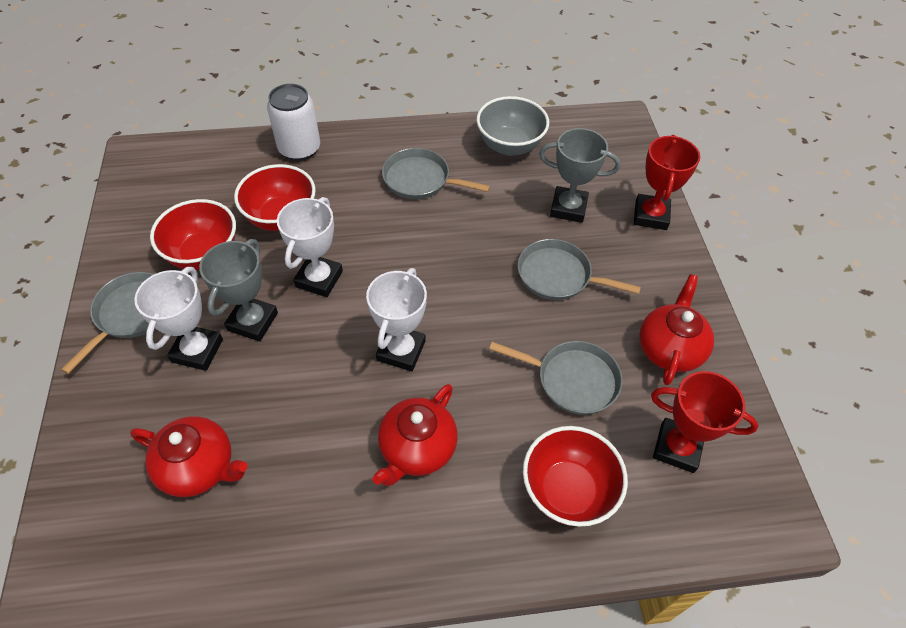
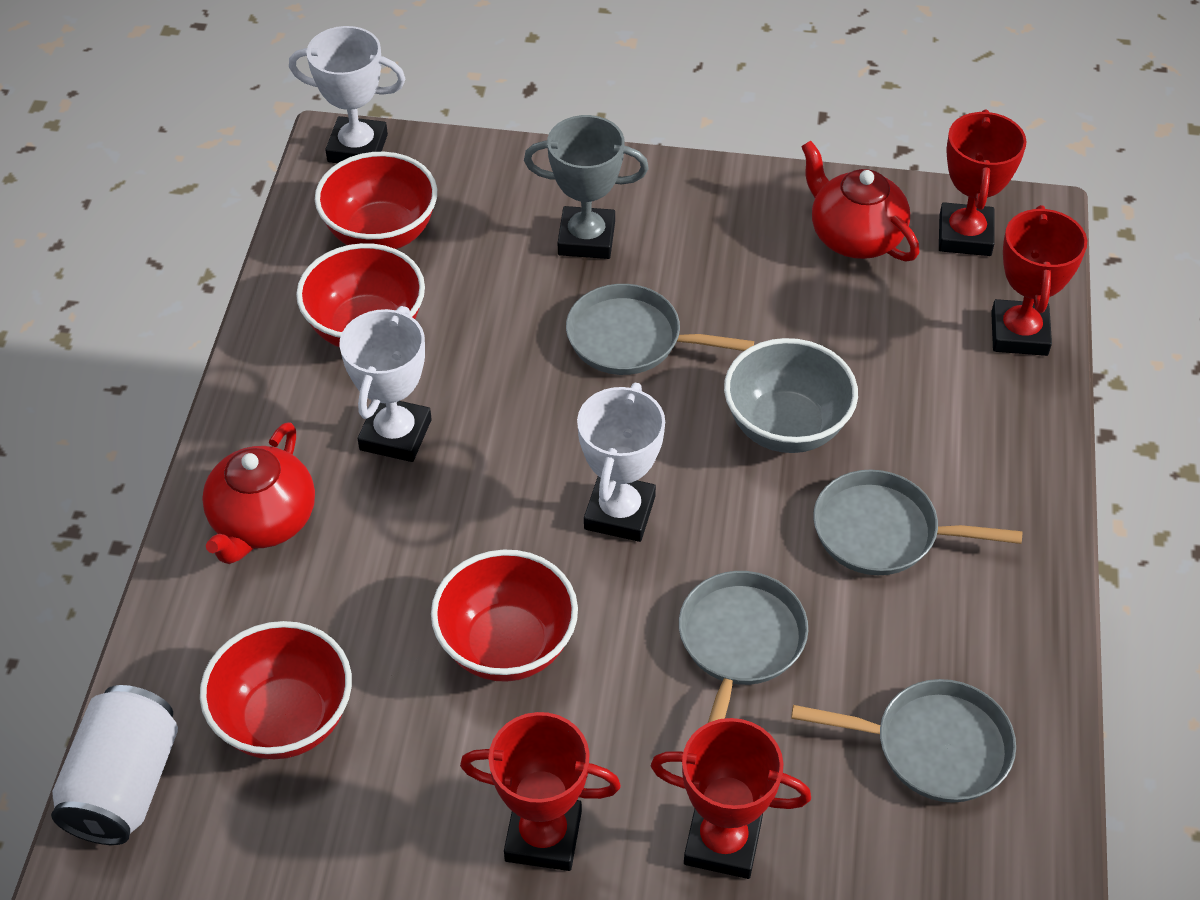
grey trophy: 2 -> 1
red bowl: 3 -> 4
red teapot: 3 -> 2
red trophy: 2 -> 4

